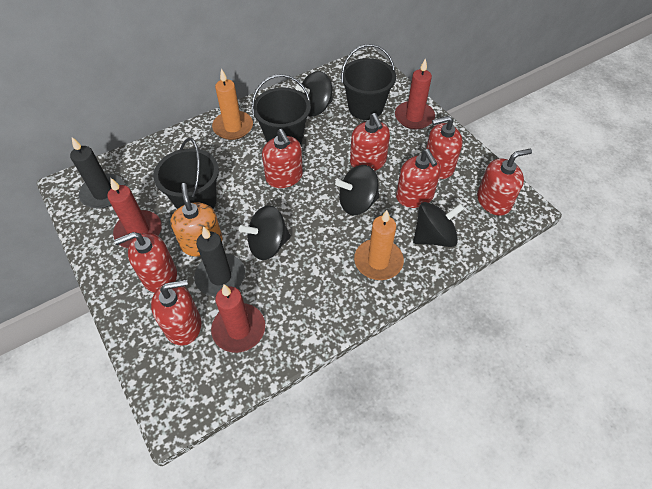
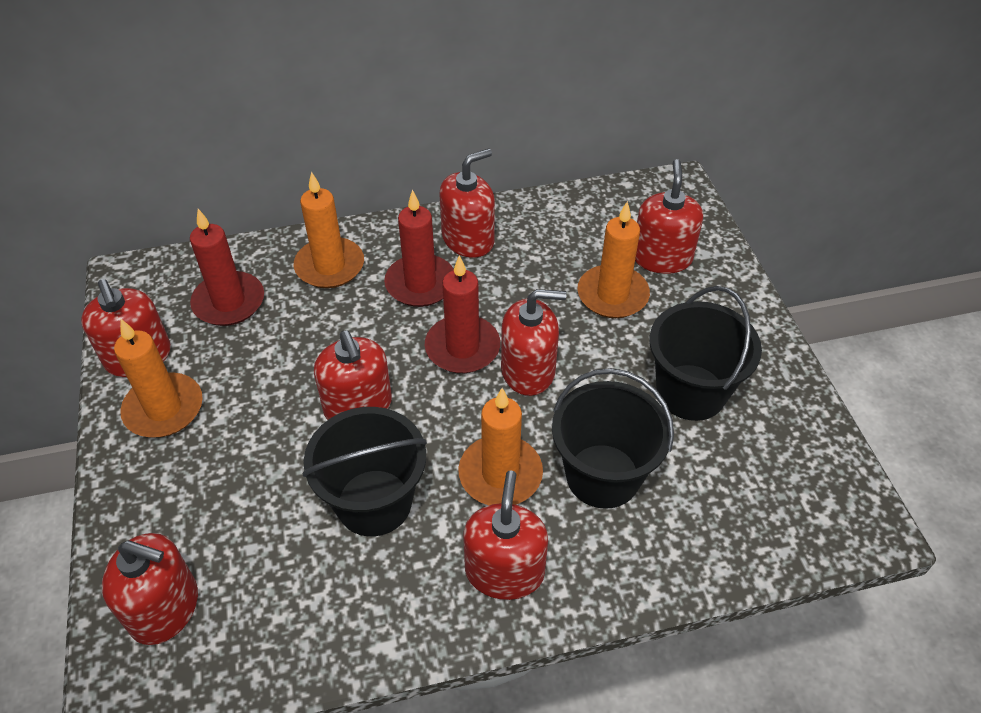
black candle: 2 -> 0
black spinning top: 4 -> 0
orange candle: 2 -> 4
orange soap dispenser: 1 -> 0

